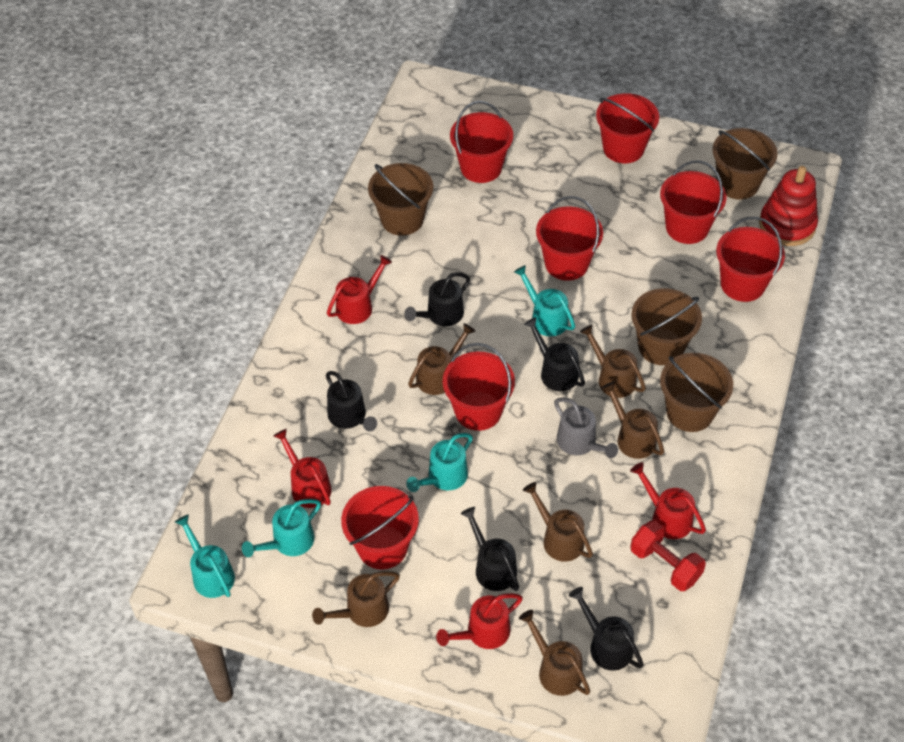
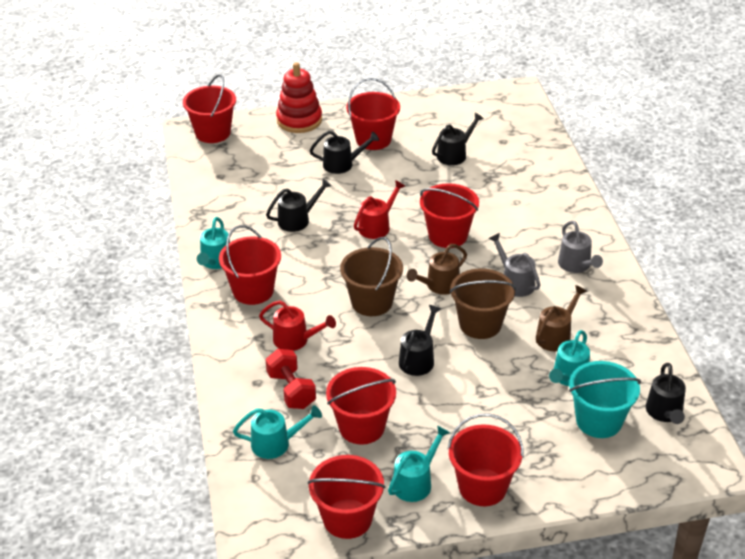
brown bucket: 4 -> 2
brown watering can: 6 -> 2
grey watering can: 1 -> 2
red watering can: 4 -> 2
turquoise bucket: 0 -> 1

